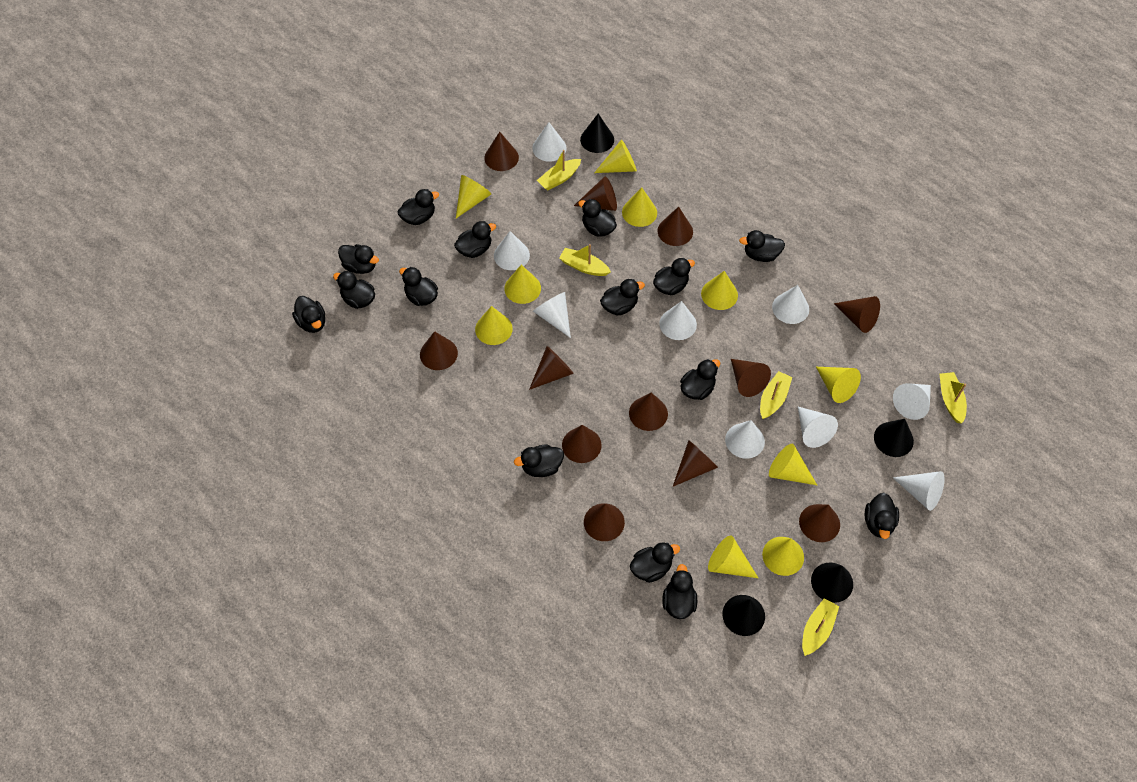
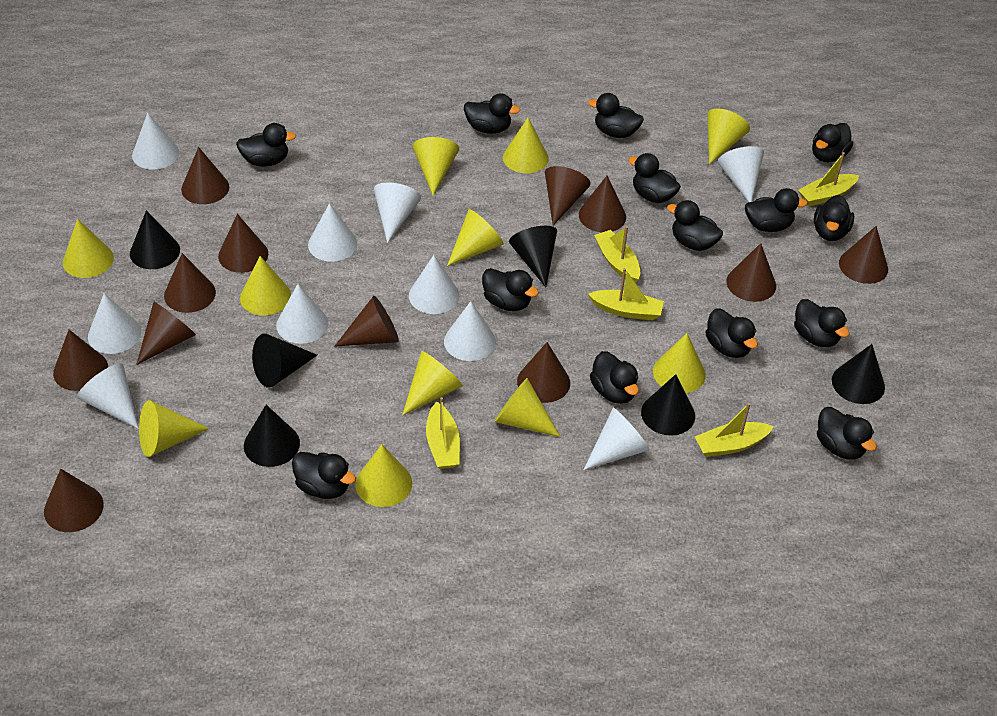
black cone: 4 -> 6
black duck: 15 -> 14
white cone: 9 -> 10
yellow cone: 10 -> 11

